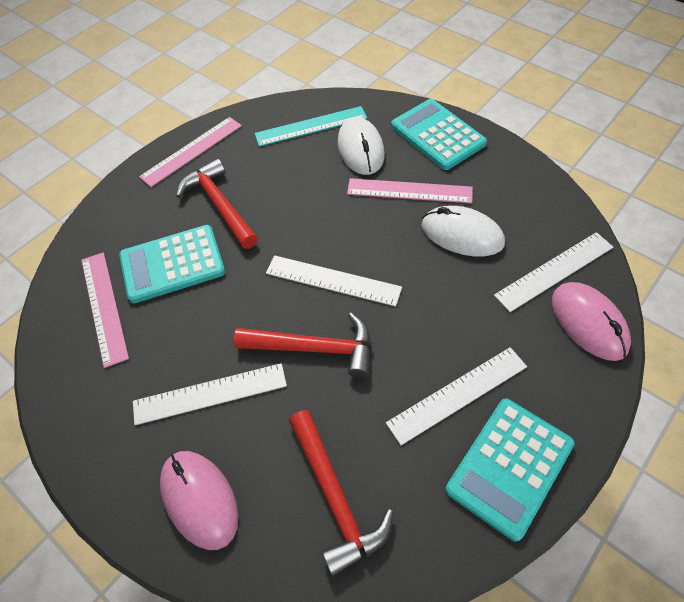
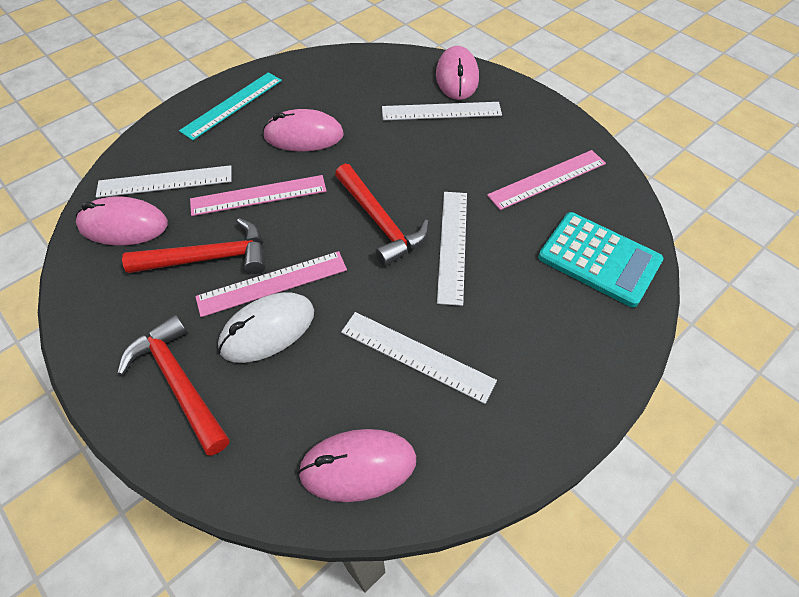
pink mouse: 2 -> 4
turquoise calculator: 3 -> 1
white mouse: 2 -> 1

